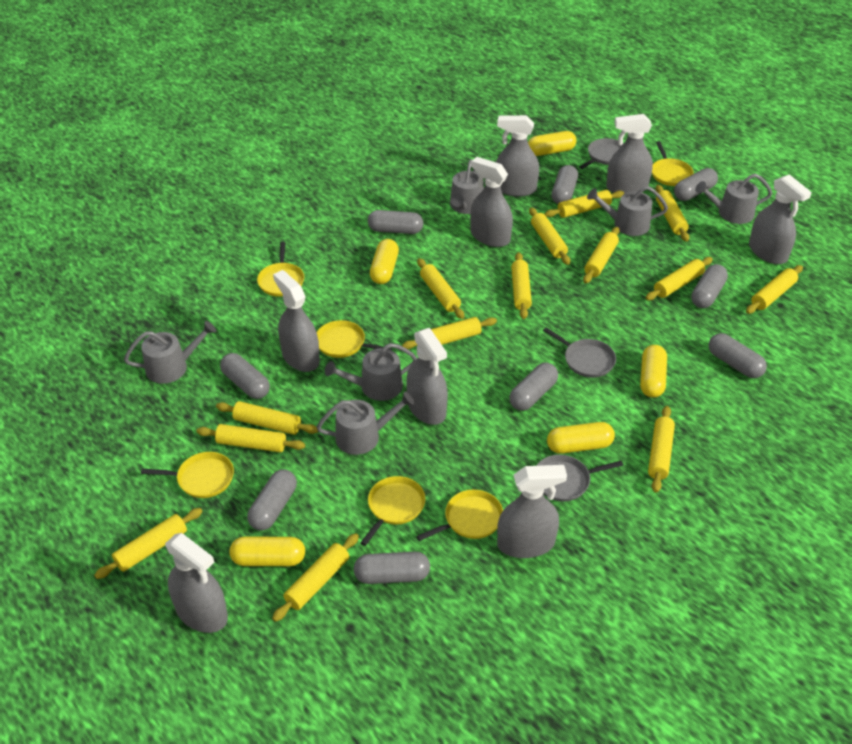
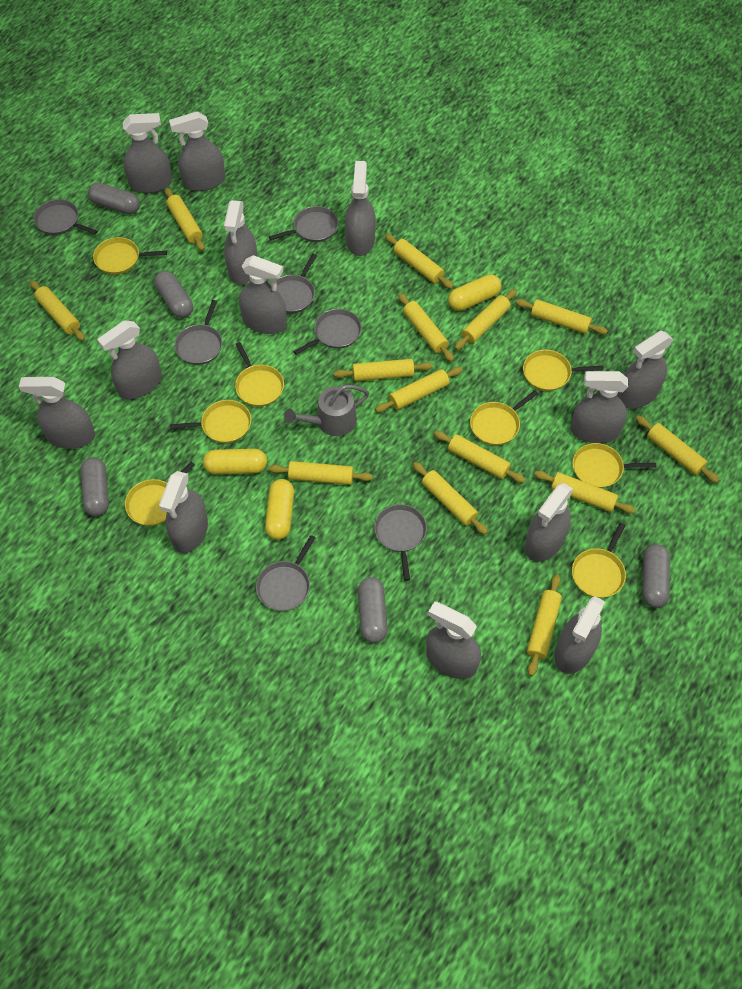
grey capsule: 9 -> 5
grey pan: 3 -> 7
grey spray bottle: 8 -> 13
grey watering can: 6 -> 1
yellow capsule: 5 -> 3
yellow pan: 6 -> 8

